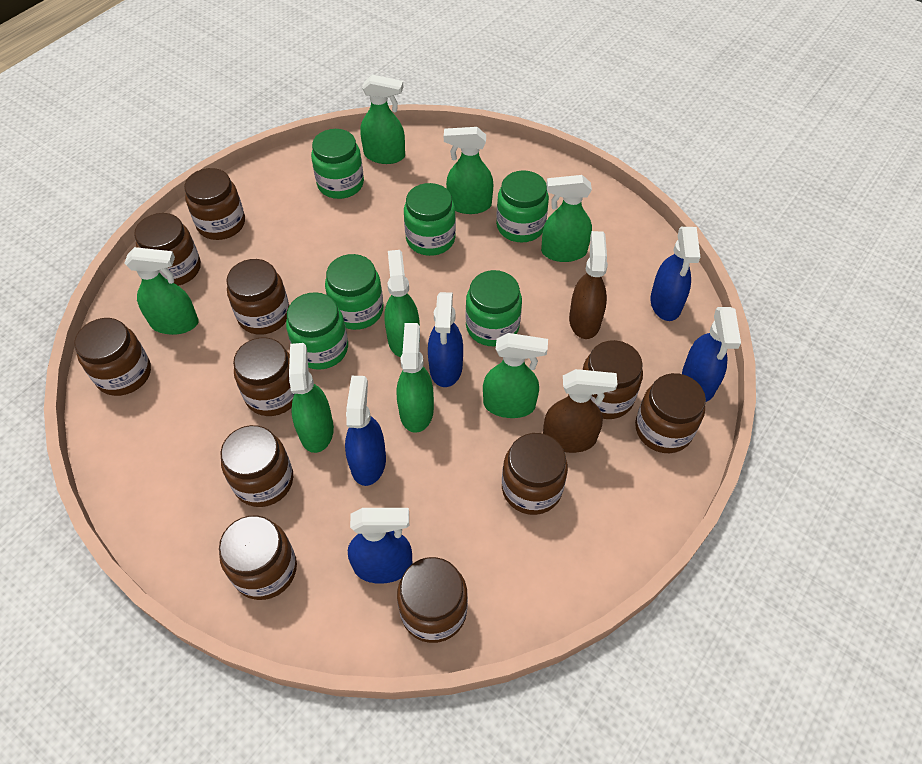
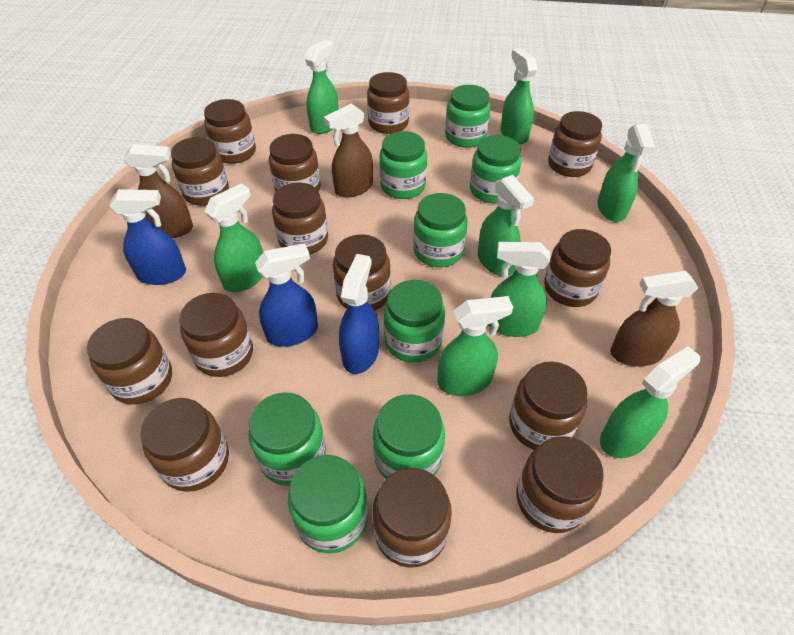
blue spray bottle: 5 -> 3
brown jar: 11 -> 14
brown spray bottle: 2 -> 3
green jar: 6 -> 8

